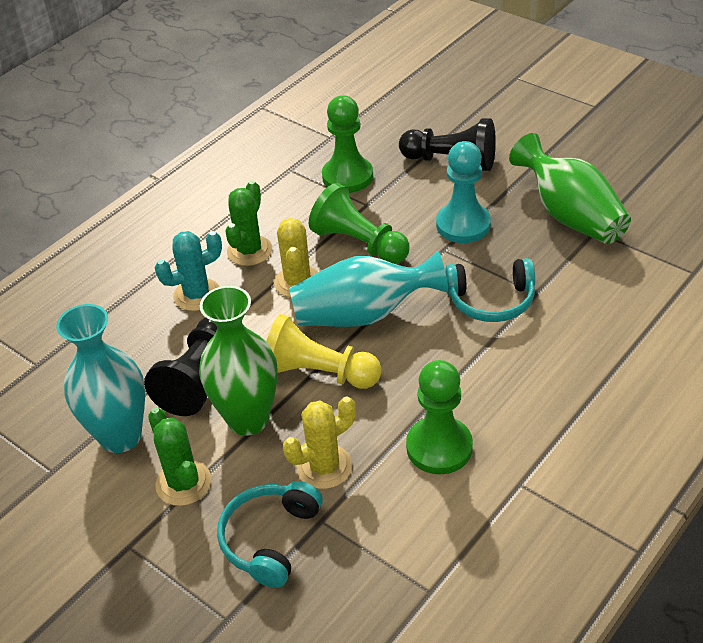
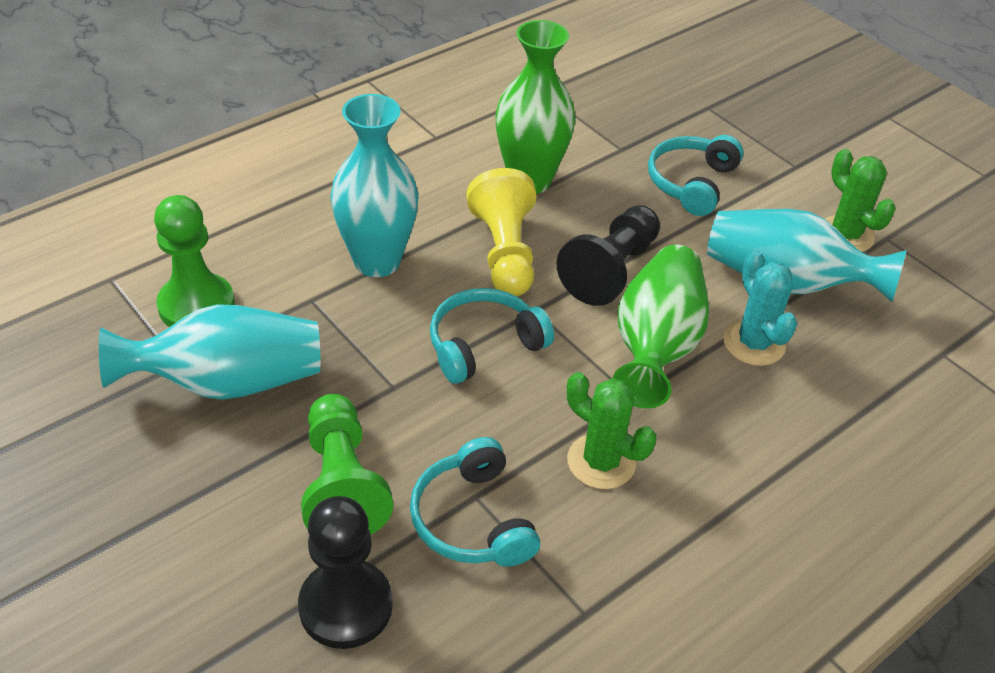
green pawn: 3 -> 2
turquoise headphones: 2 -> 3
turquoise pawn: 1 -> 0
turquoise vase: 2 -> 3
yellow cactus: 2 -> 0

